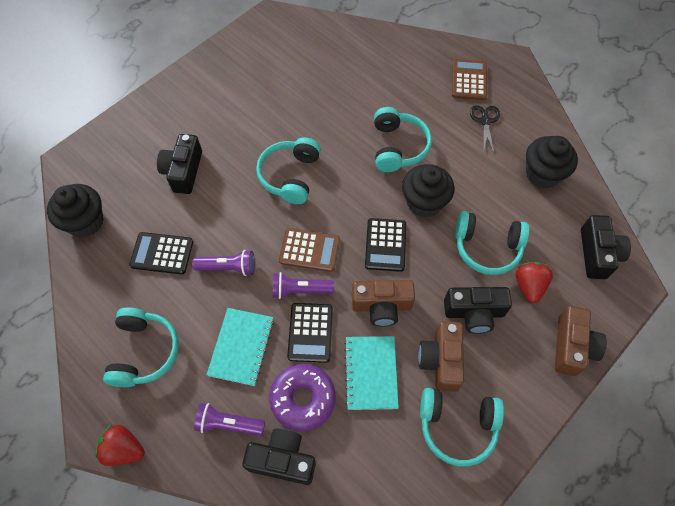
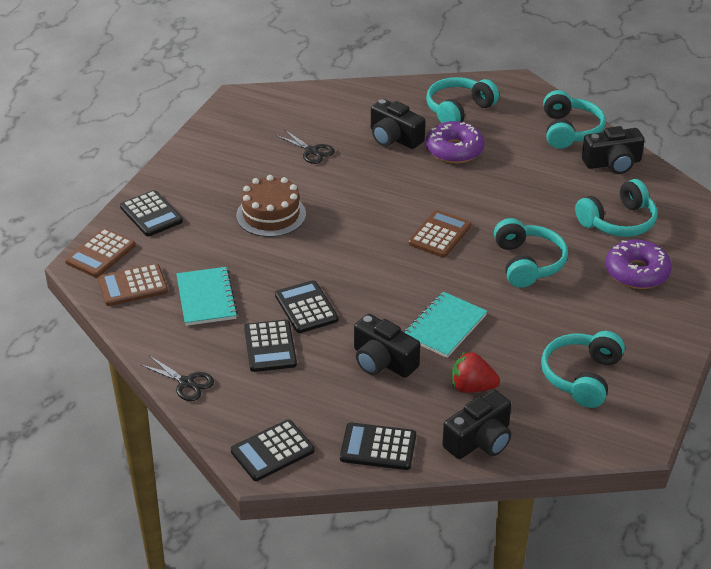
black calculator: 3 -> 5
black cupcake: 3 -> 0
black scissors: 1 -> 2
brown cake: 0 -> 1
brown calculator: 2 -> 3
brown camera: 3 -> 0
purple donut: 1 -> 2
purple flashlight: 3 -> 0
red strawberry: 2 -> 1

